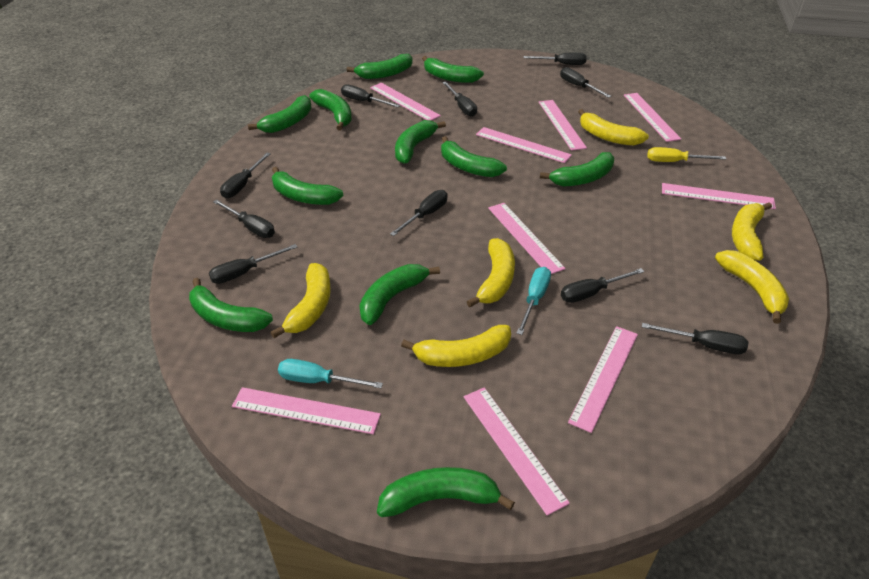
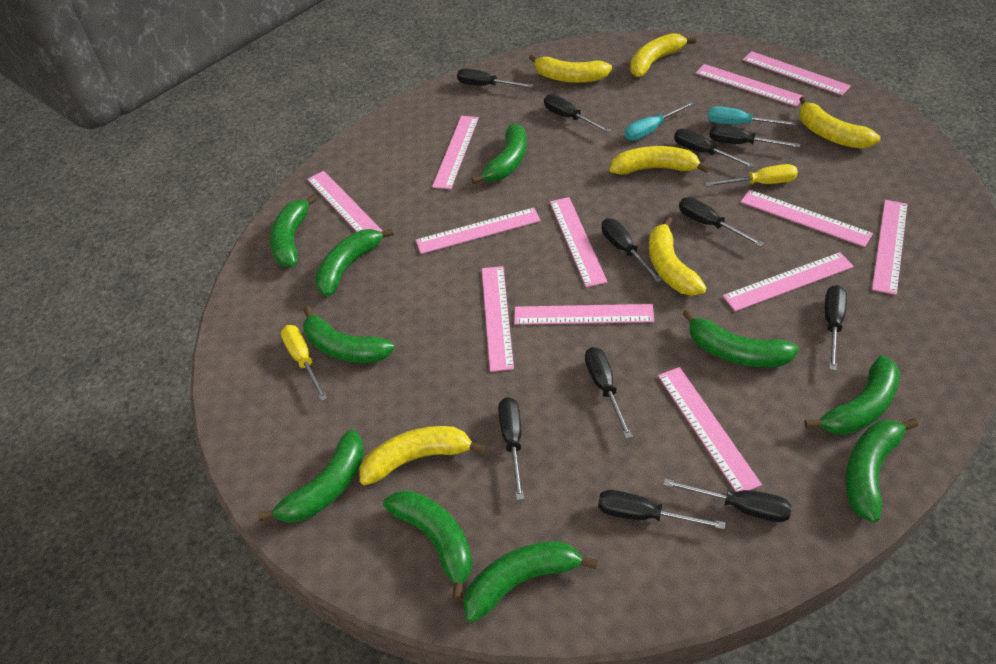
black screwdriver: 10 -> 11
green banana: 11 -> 10
pink ruler: 9 -> 12
yellow screwdriver: 1 -> 2

